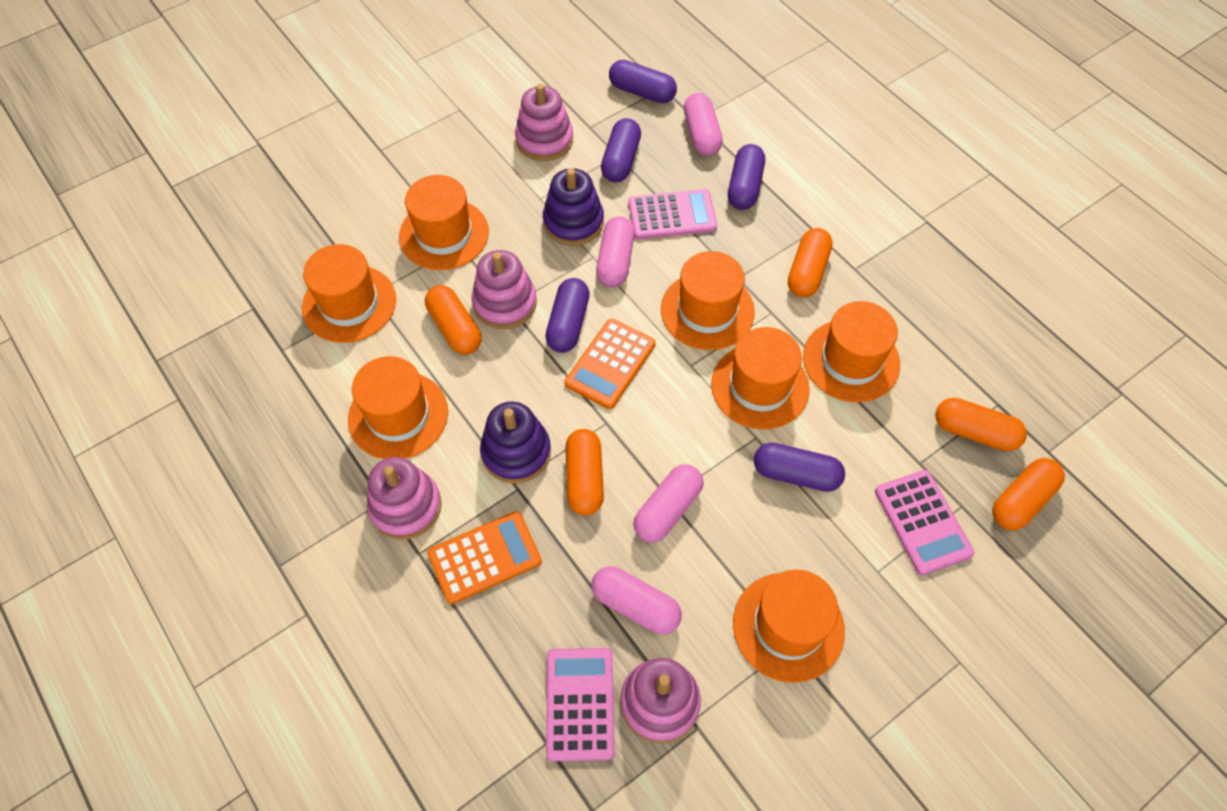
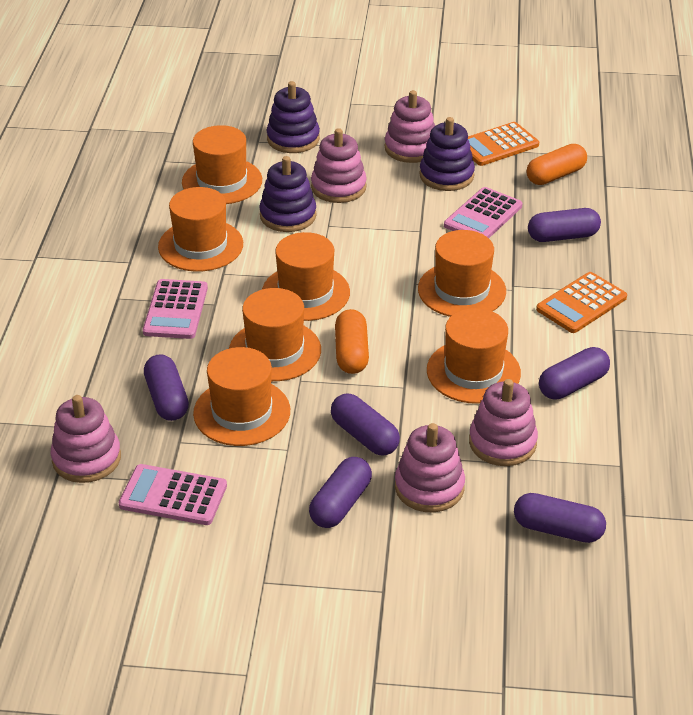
orange capsule: 5 -> 2
pink capsule: 4 -> 0
pink stacking toy: 4 -> 5
purple capsule: 5 -> 6
purple stacking toy: 2 -> 3

